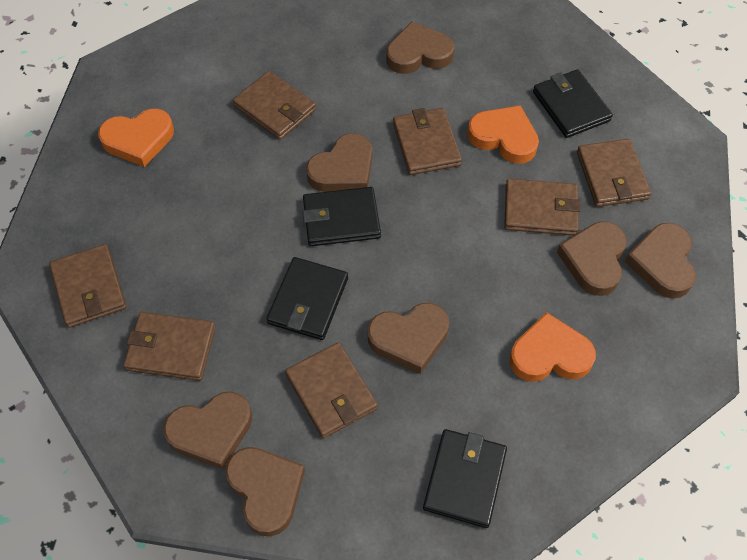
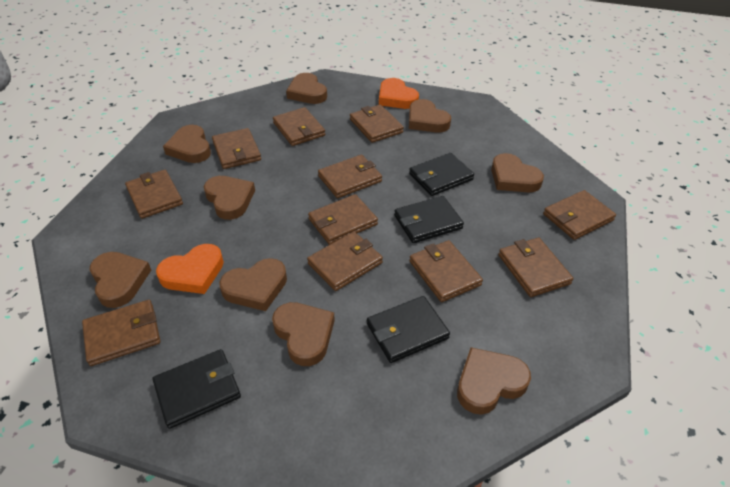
brown heart: 7 -> 9
brown wallet: 7 -> 11
orange heart: 3 -> 2

